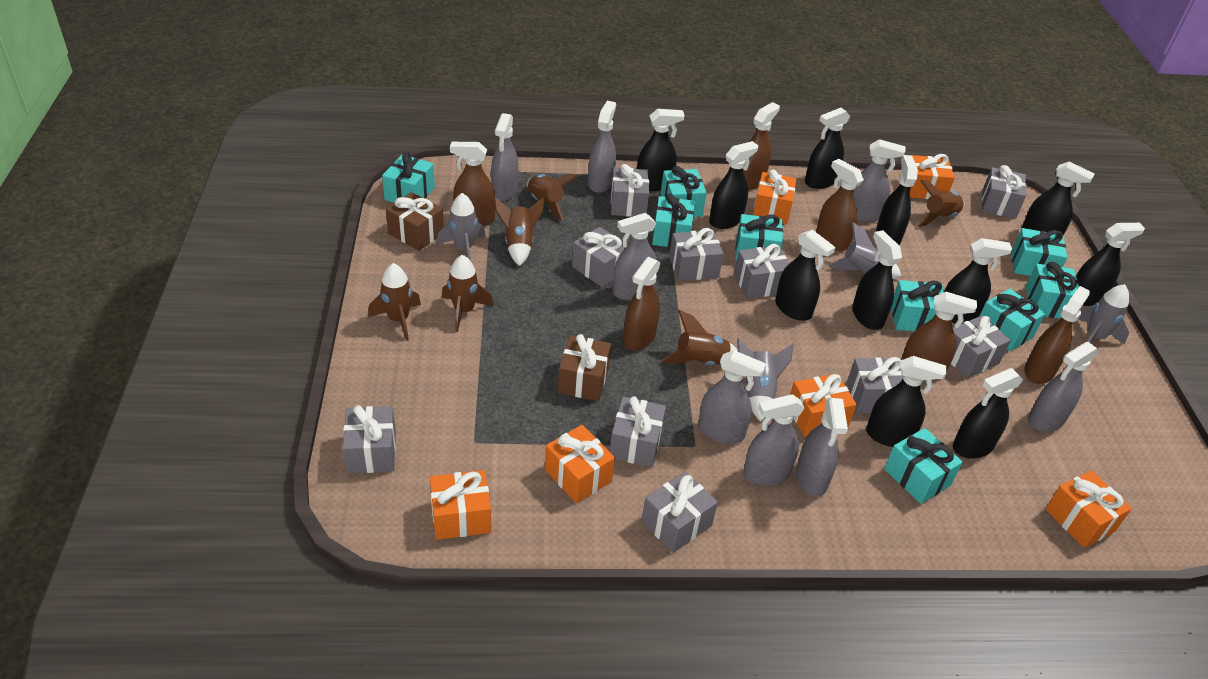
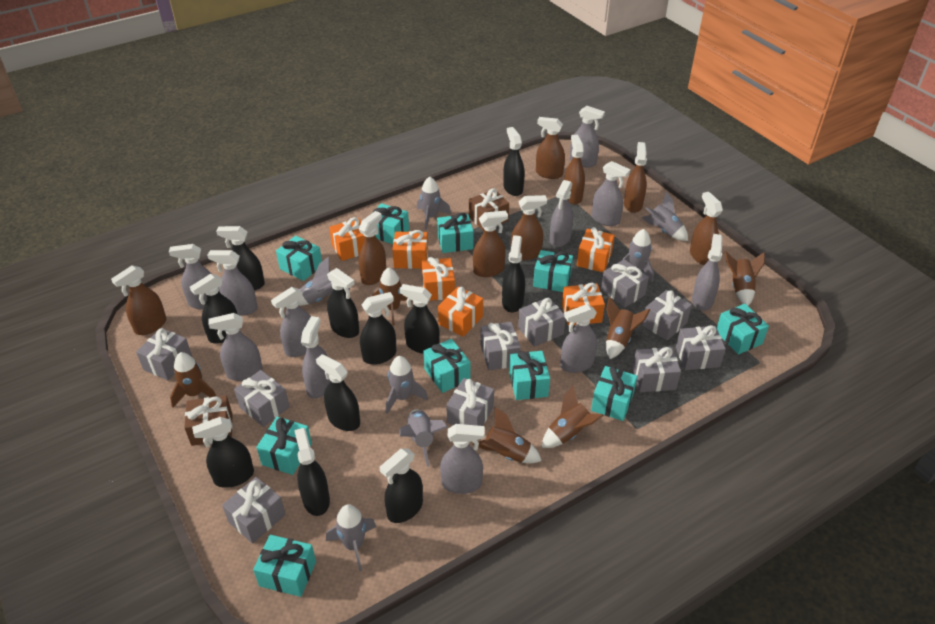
brown spray bottle: 6 -> 8
grey rocket: 4 -> 7
grey spray bottle: 8 -> 11
turquoise gift: 9 -> 10

